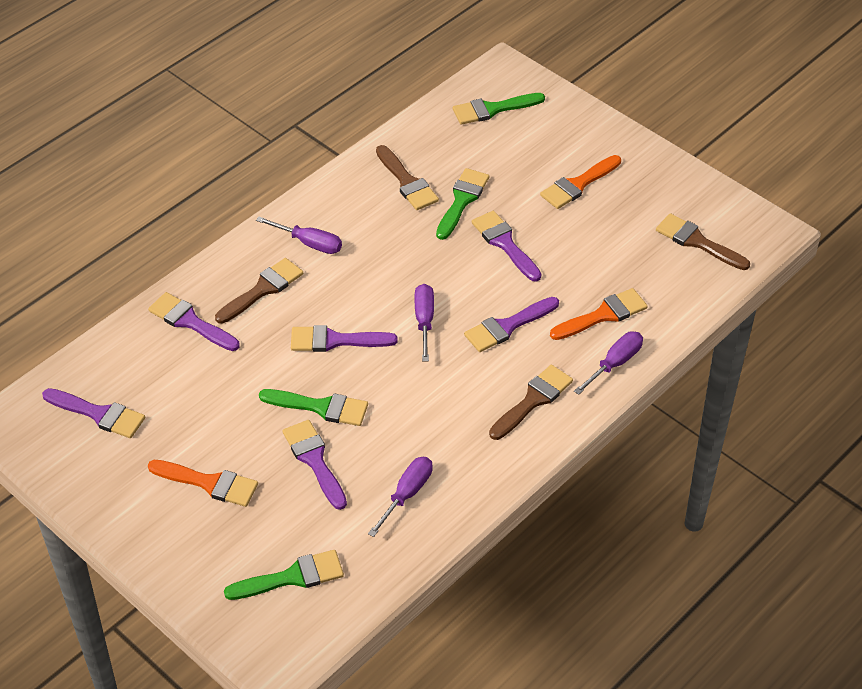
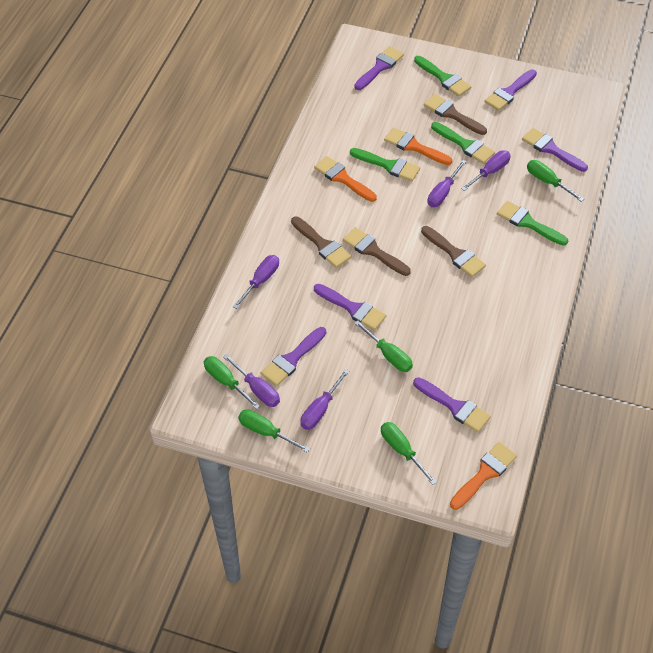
green screwdriver: 0 -> 5
purple screwdriver: 4 -> 5

